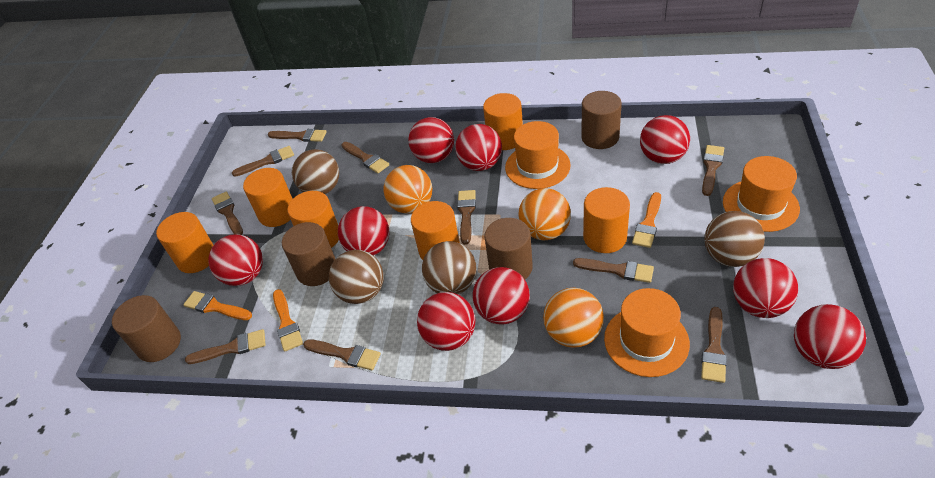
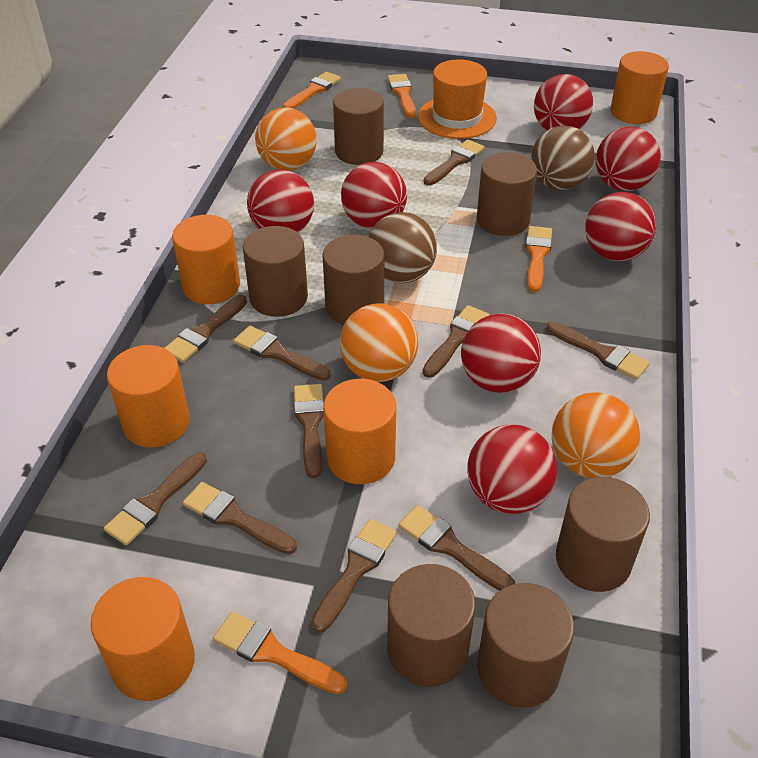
brown ball: 4 -> 2
brown cylinder: 4 -> 7
orange brush: 3 -> 4
orange cylinder: 6 -> 5
orange hat: 3 -> 1
red ball: 9 -> 7

